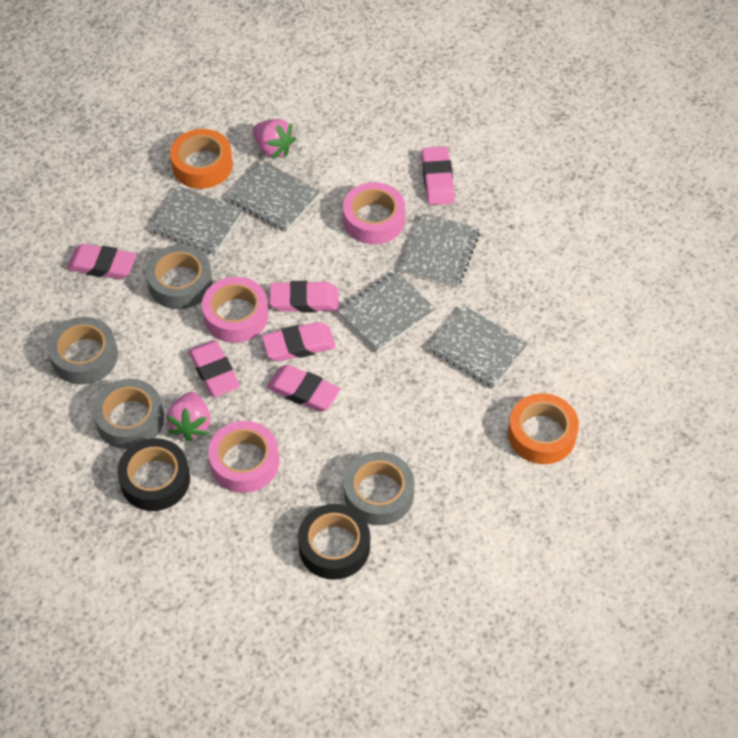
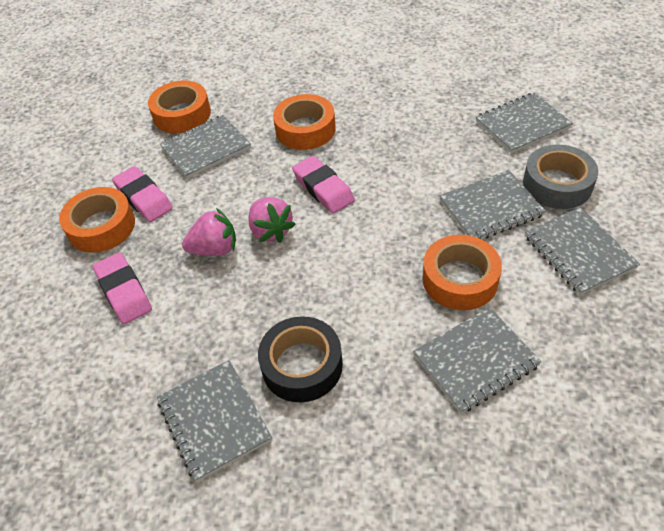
black tape: 2 -> 1
grey notebook: 5 -> 6
grey tape: 4 -> 1
orange tape: 2 -> 4
pink eraser: 6 -> 3
pink tape: 3 -> 0

